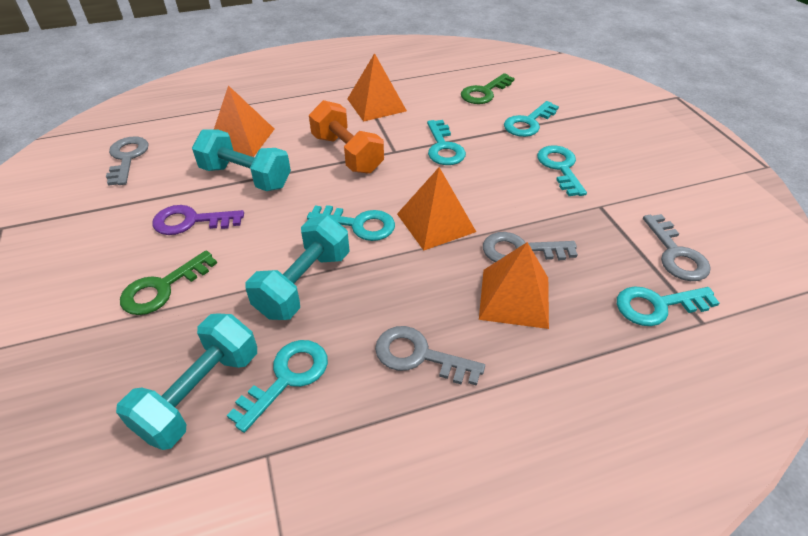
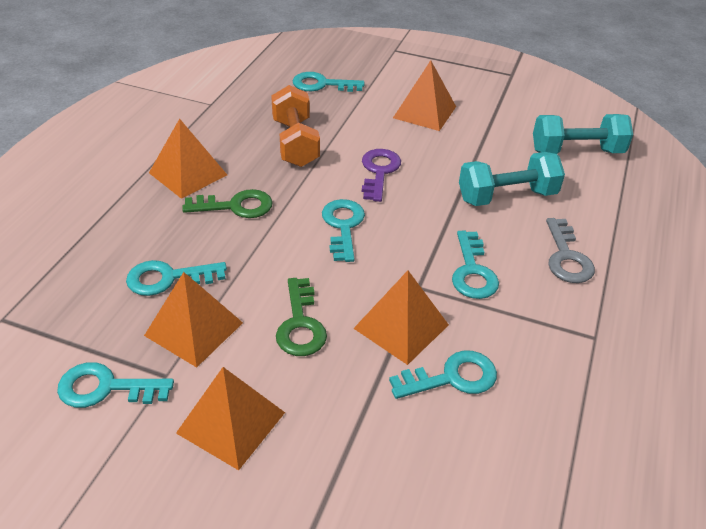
grey key: 4 -> 1
orange pyramid: 4 -> 5
turquoise dumbbell: 3 -> 2

